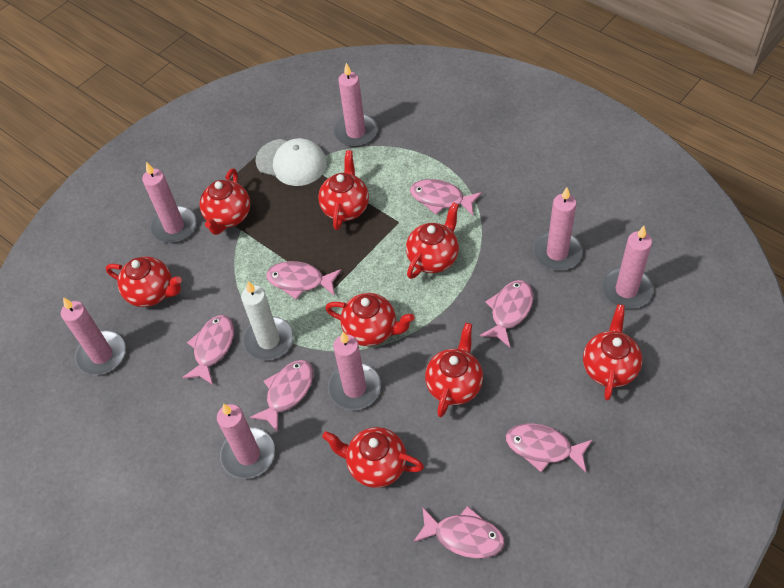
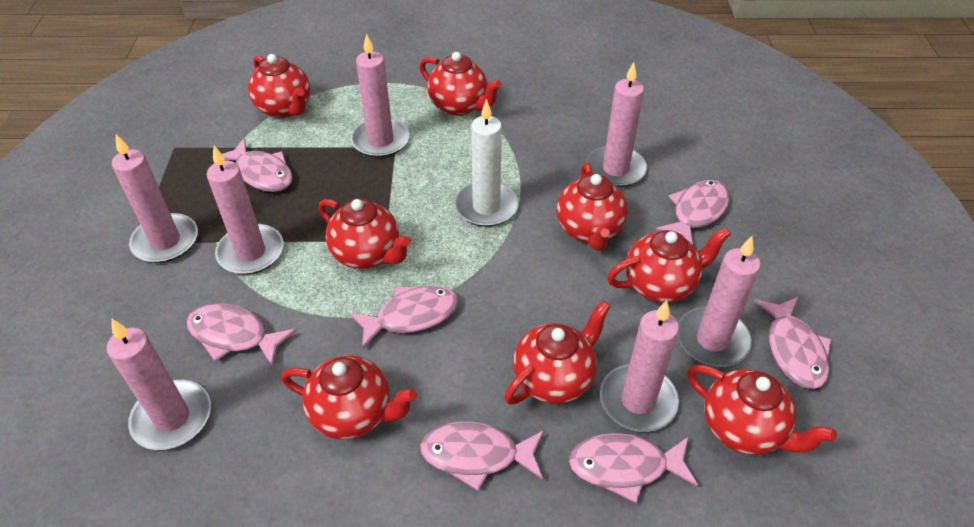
white cap: 1 -> 0

